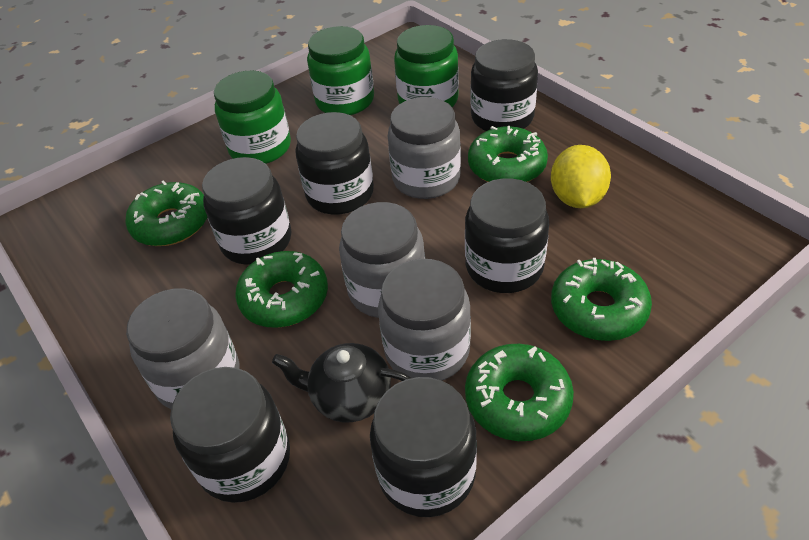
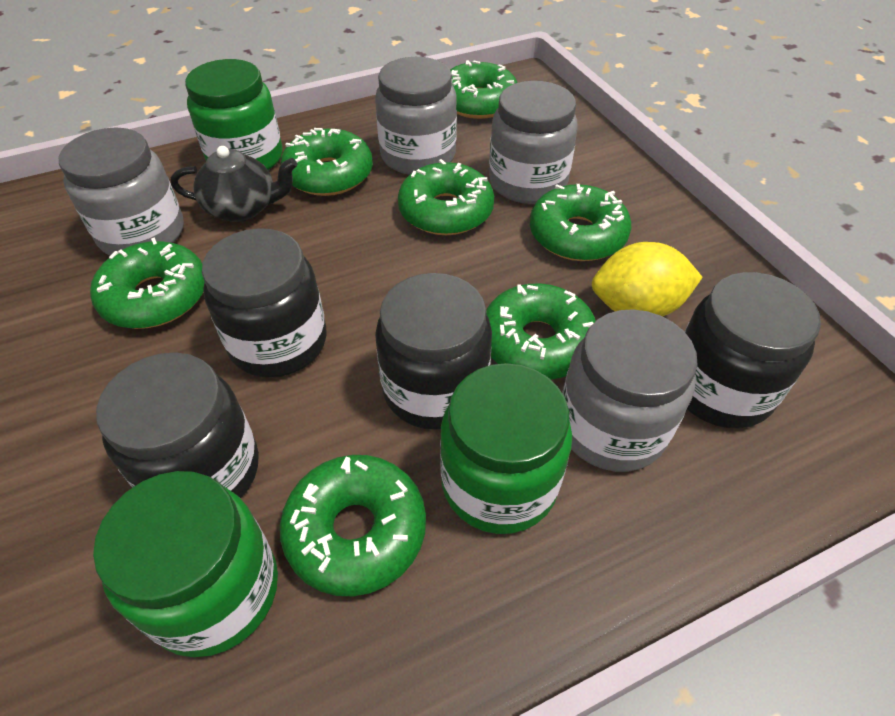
black jar: 6 -> 4
green donut: 5 -> 7

